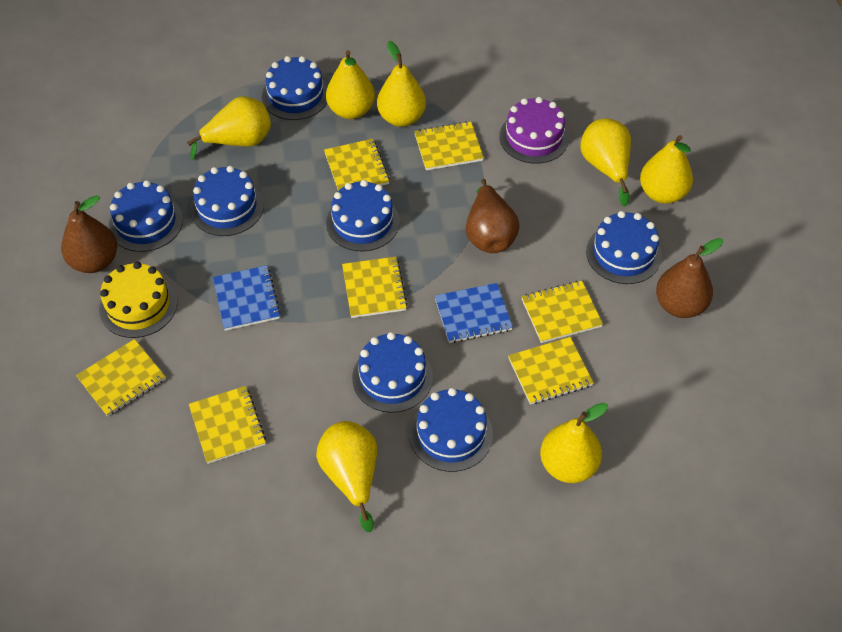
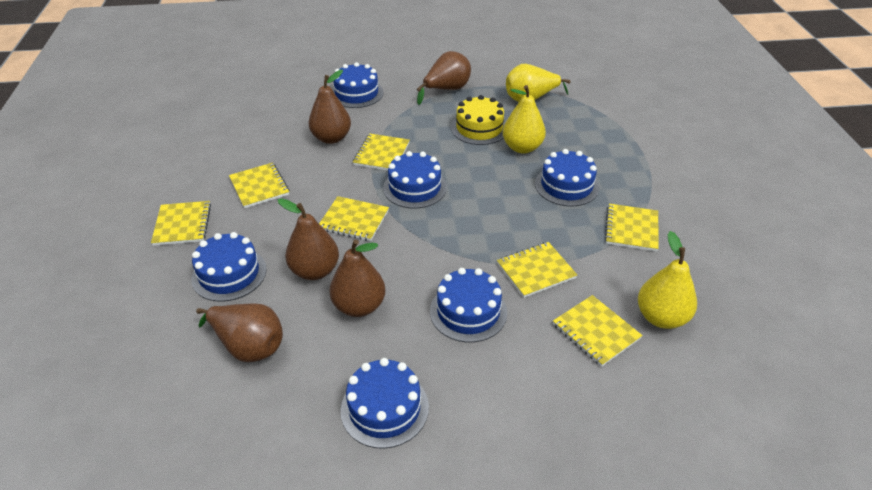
blue cake: 7 -> 6
blue notebook: 2 -> 0
brown pear: 3 -> 5
purple cake: 1 -> 0
yellow pear: 7 -> 3

